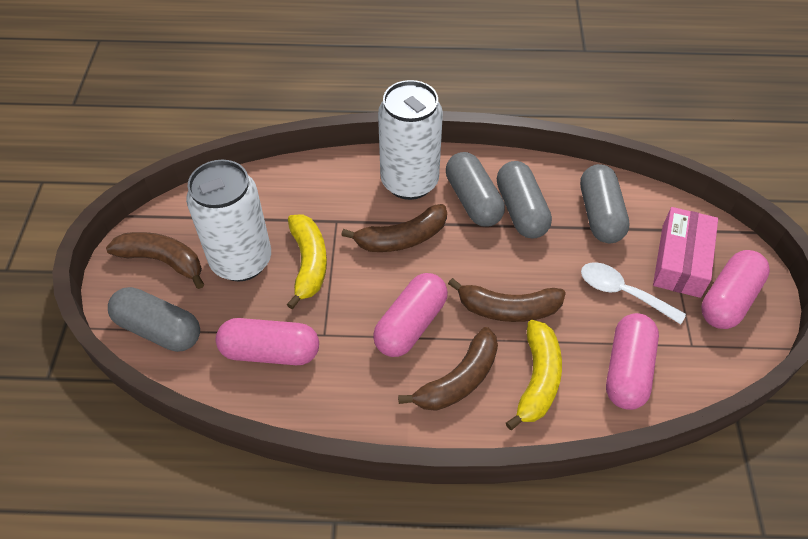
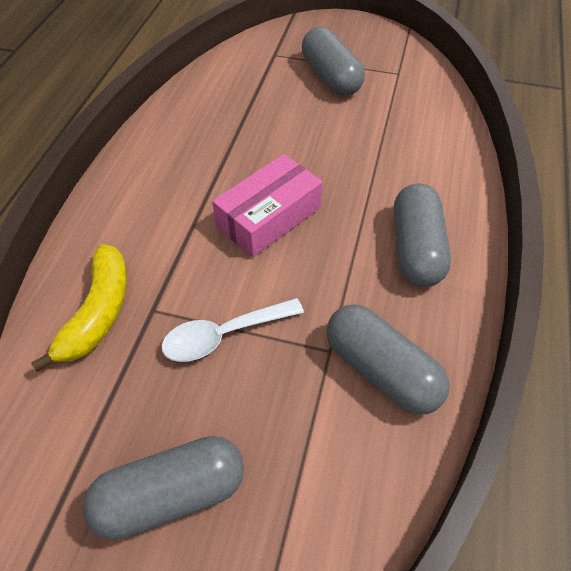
brown banana: 4 -> 0
pink capsule: 4 -> 0
white can: 2 -> 0
yellow banana: 2 -> 1

